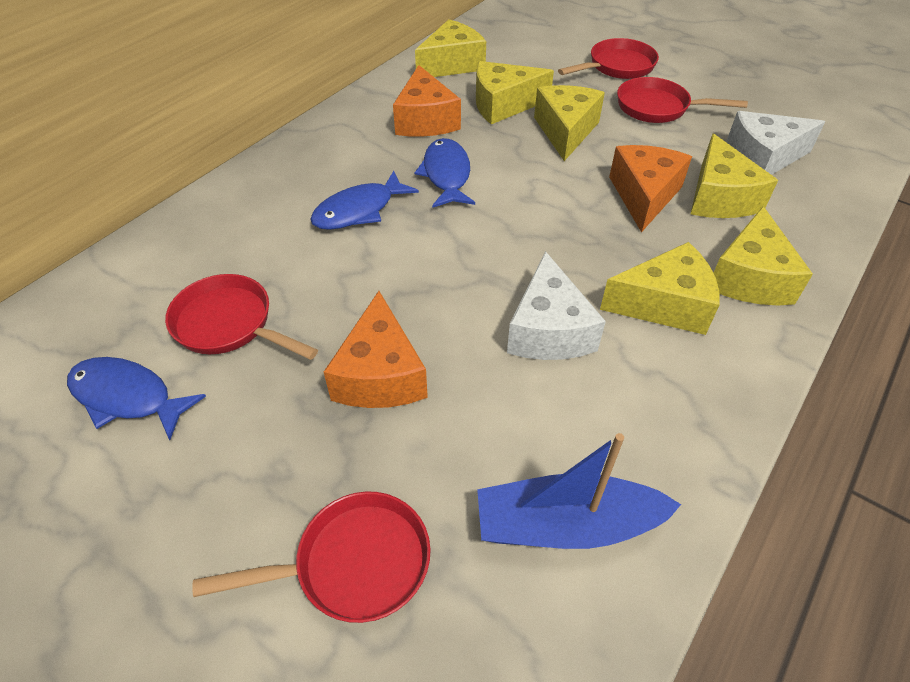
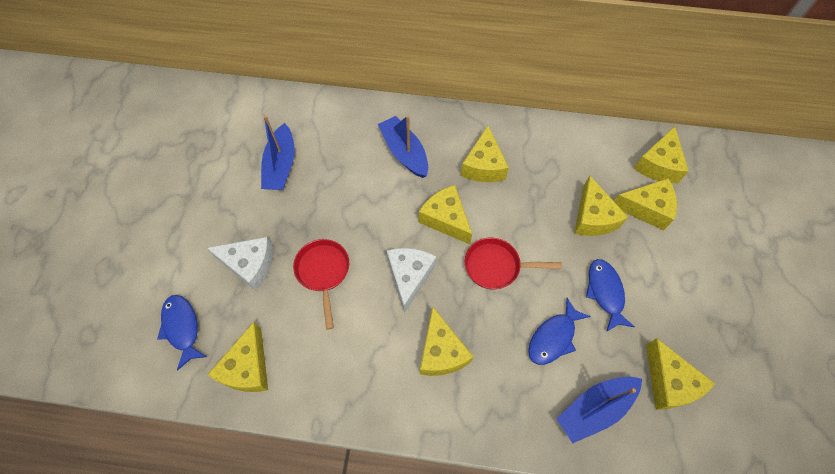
blue boat: 1 -> 3
orange cheese: 3 -> 0
red pan: 4 -> 2
yellow cheese: 6 -> 8

